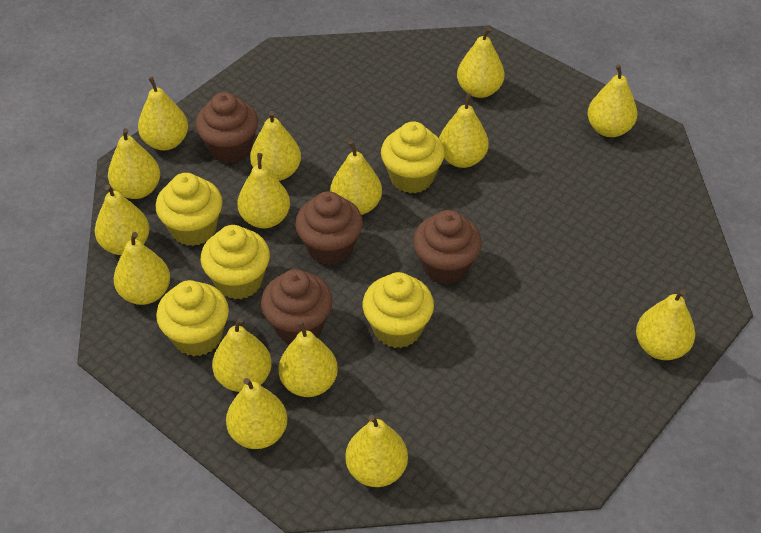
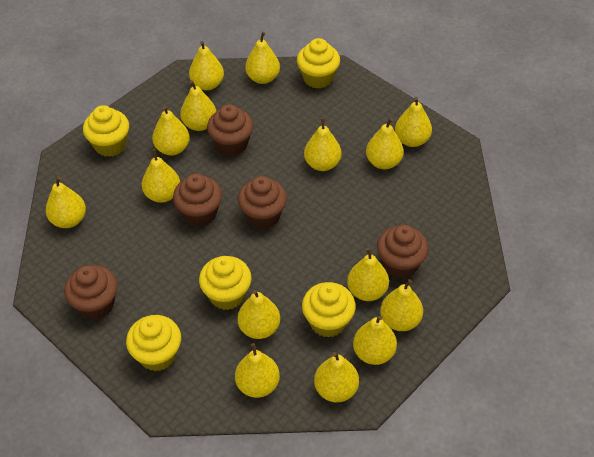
brown cupcake: 4 -> 5

